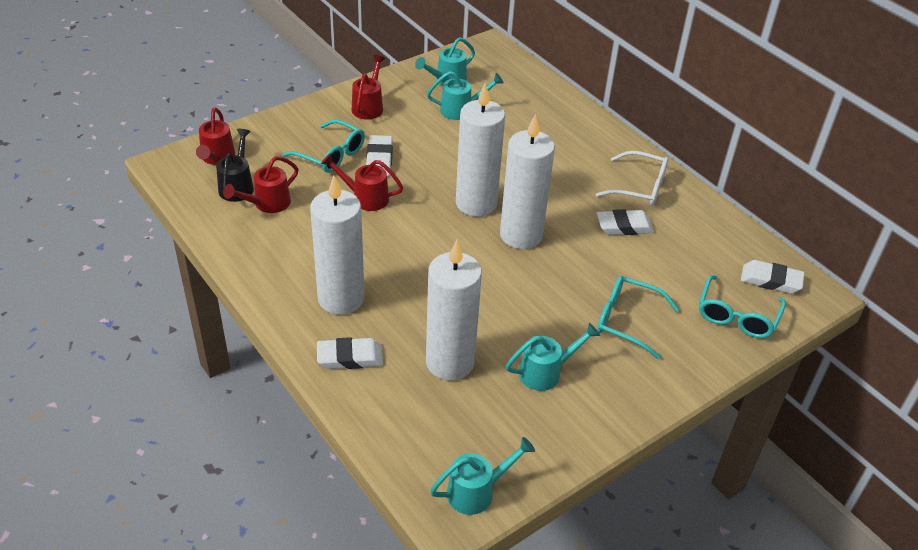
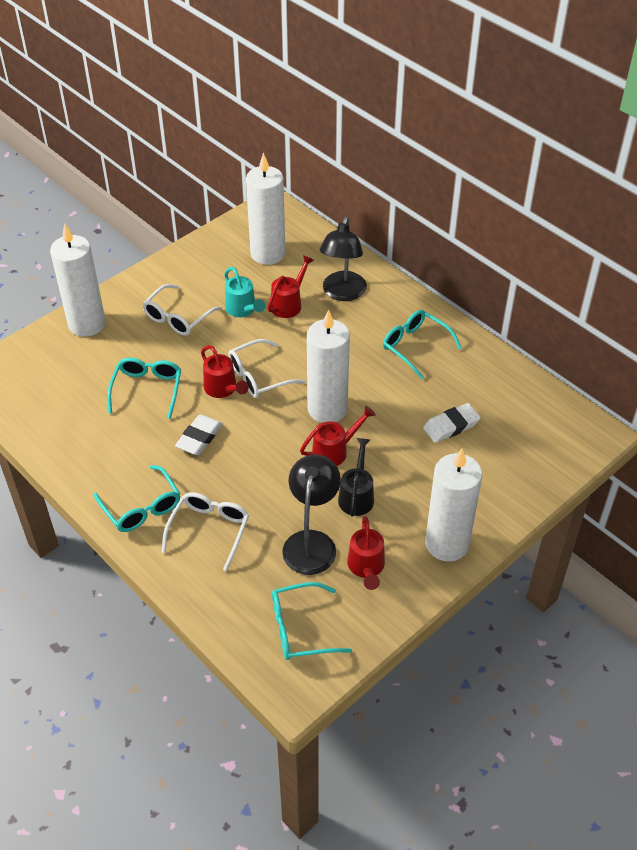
black lamp: 0 -> 2
turquoise glasses: 3 -> 4
turquoise watering can: 4 -> 1
white eraser: 4 -> 2
white glasses: 1 -> 3

